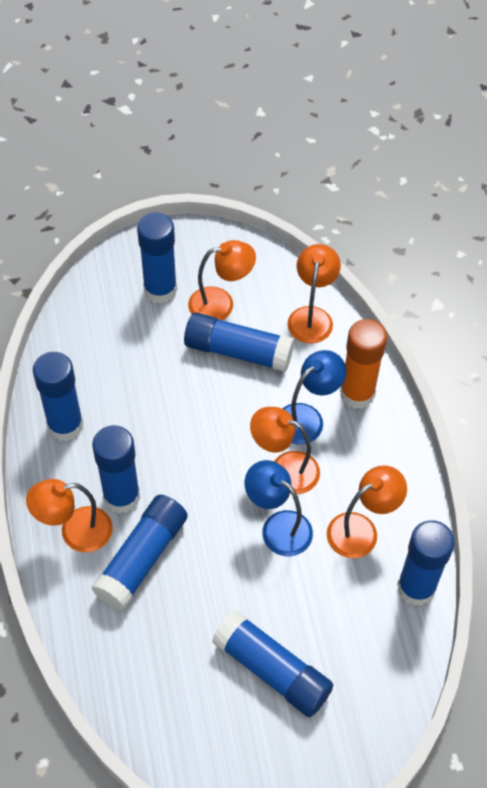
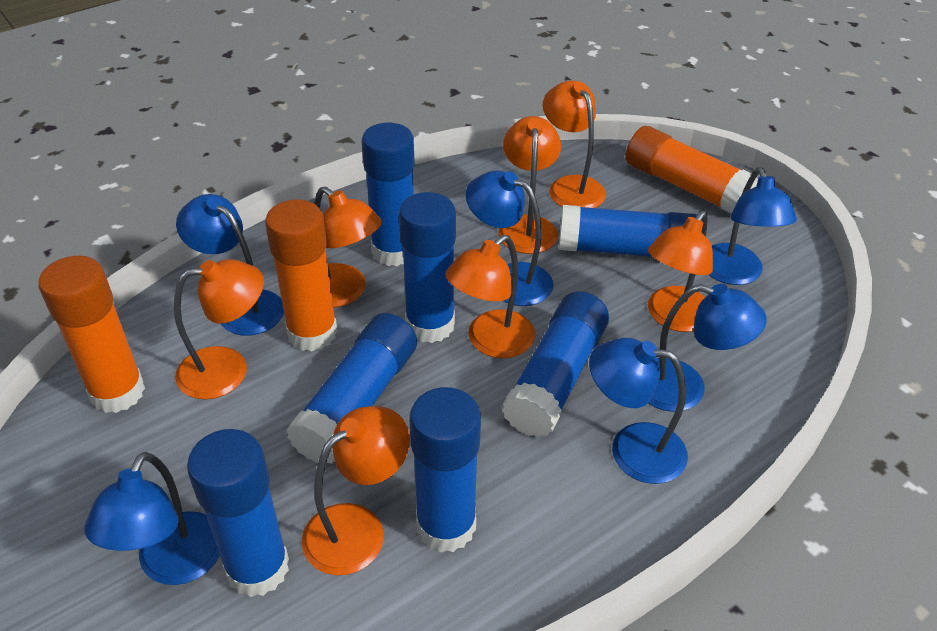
blue lamp: 2 -> 6
orange glue stick: 1 -> 3
orange lamp: 5 -> 7

